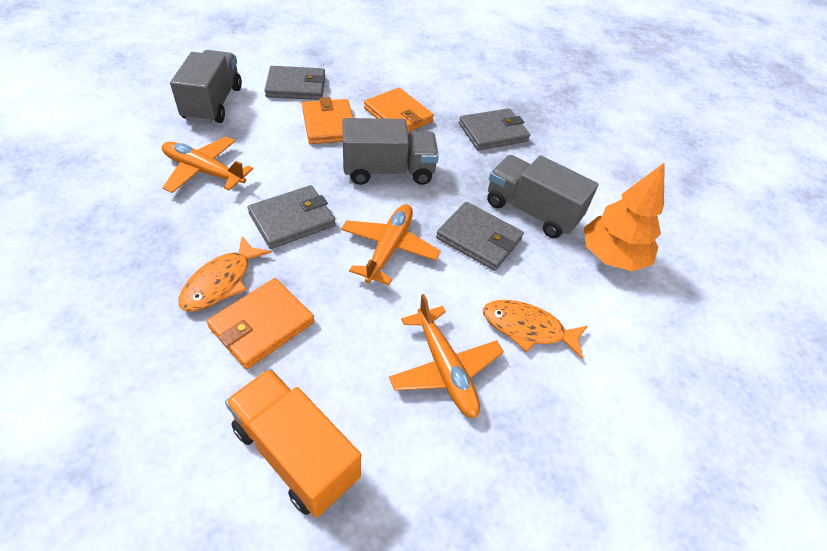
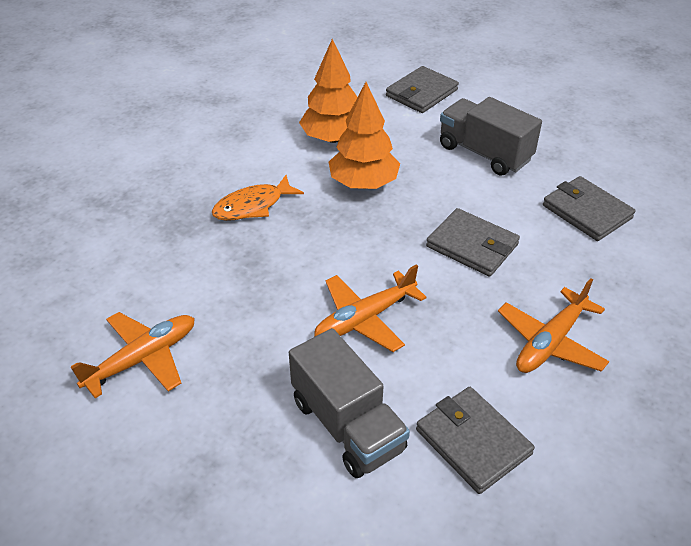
grey truck: 3 -> 2
orange fish: 2 -> 1
orange tree: 1 -> 2
orange truck: 1 -> 0
orange wallet: 3 -> 0

